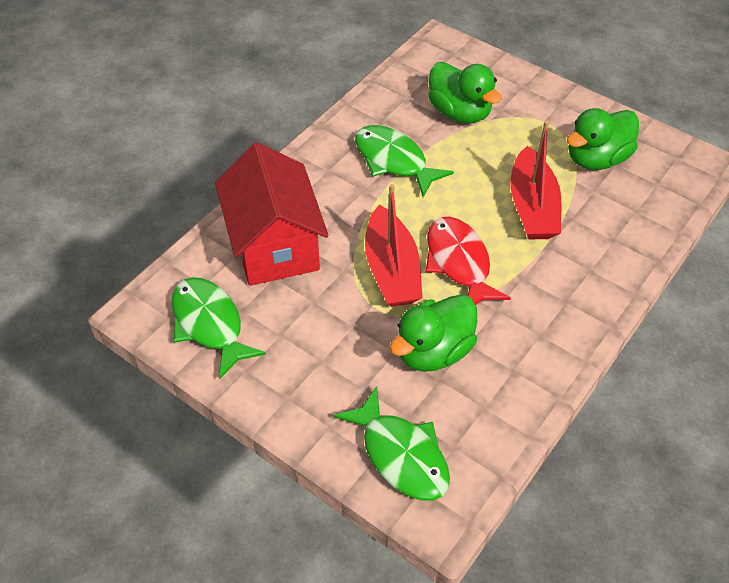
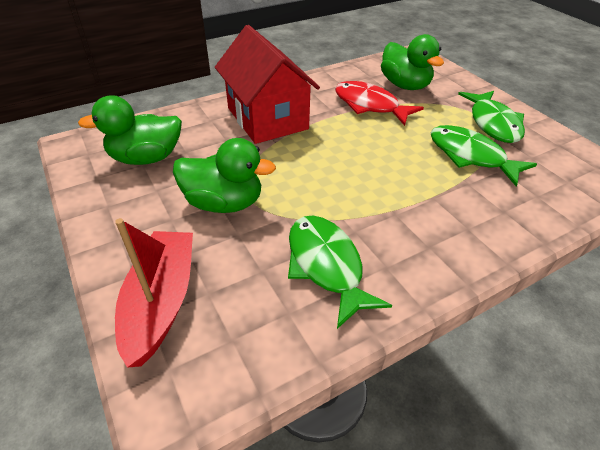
red boat: 2 -> 1

